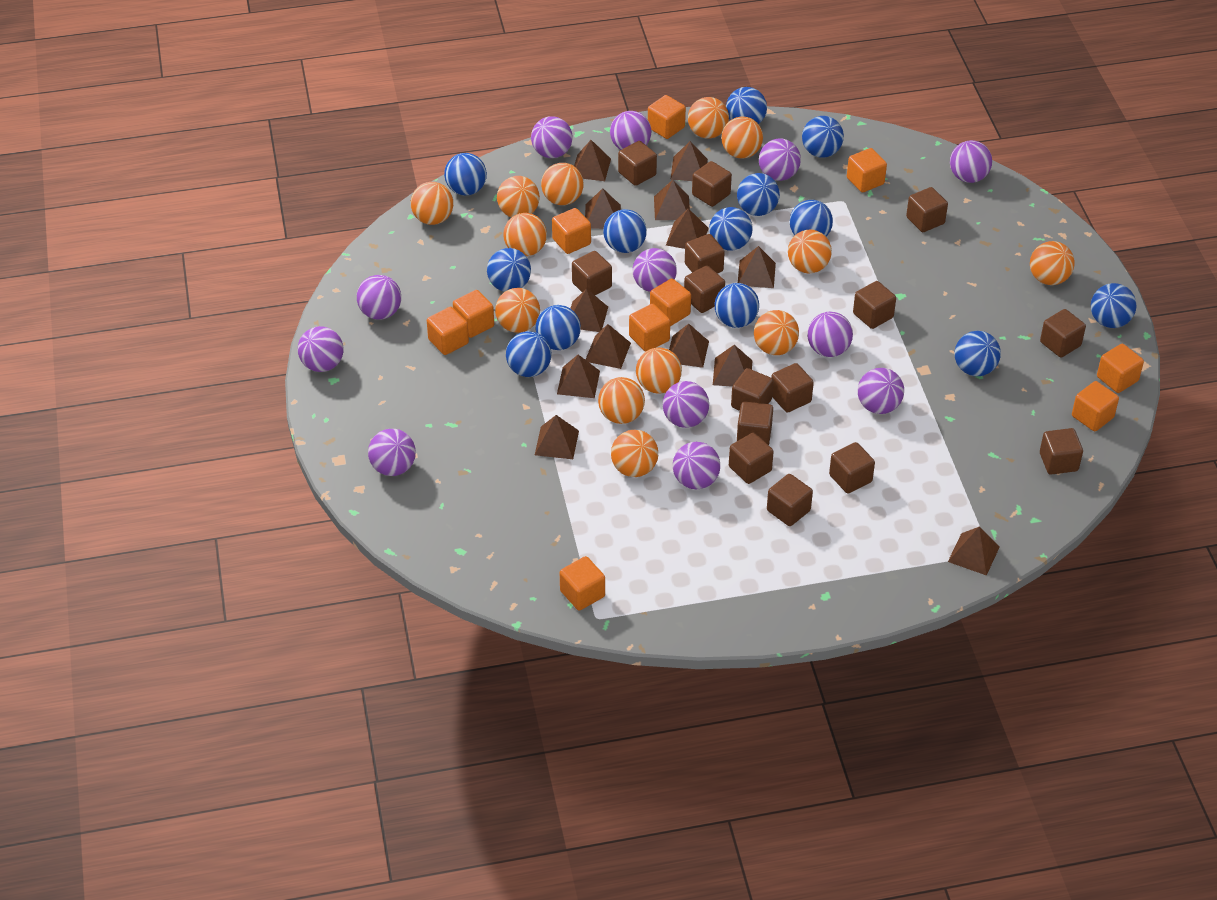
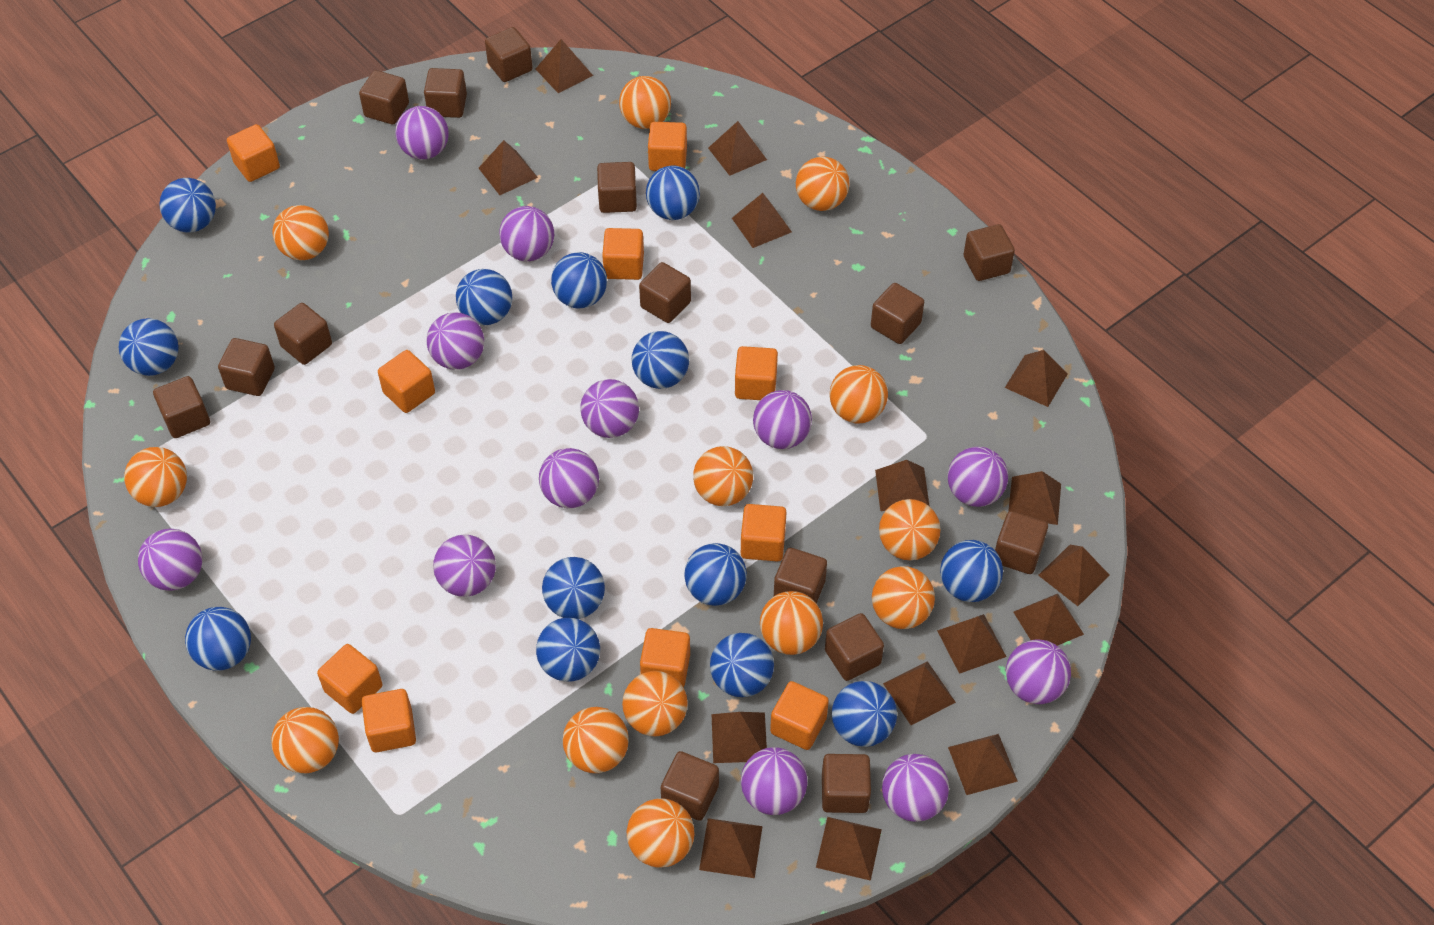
brown pyramid: 13 -> 15

